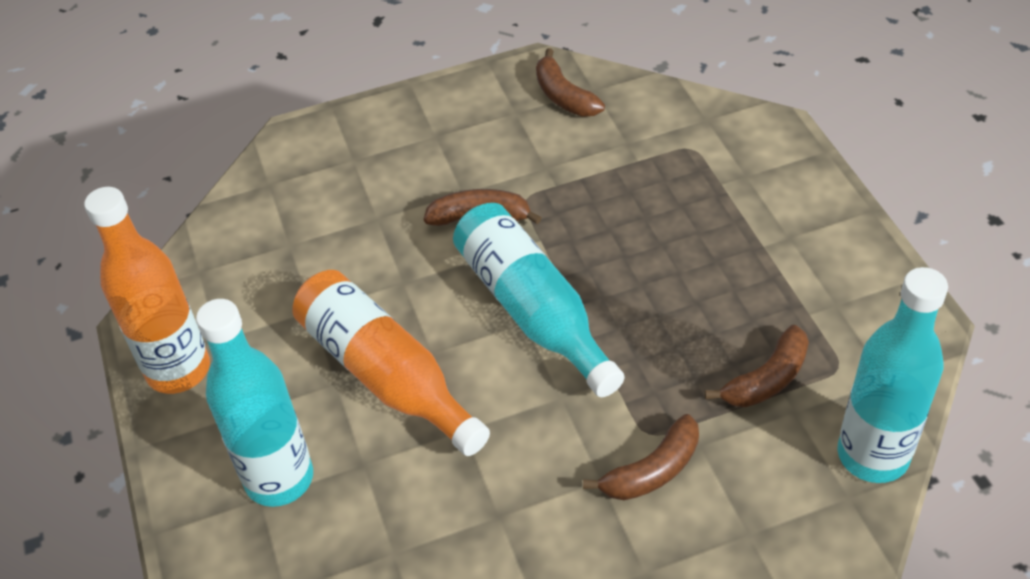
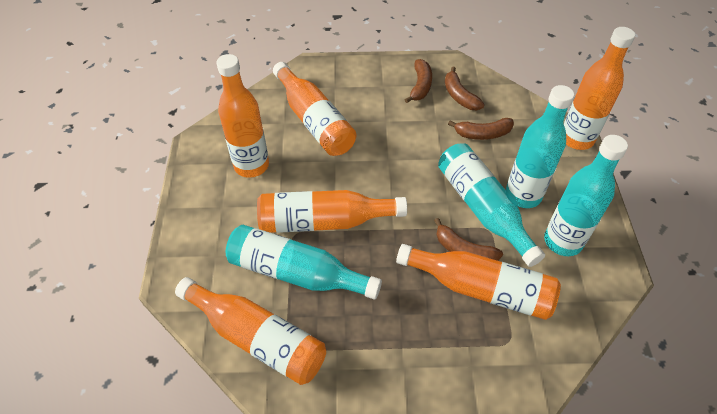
orange bottle: 2 -> 6
turquoise bottle: 3 -> 4

